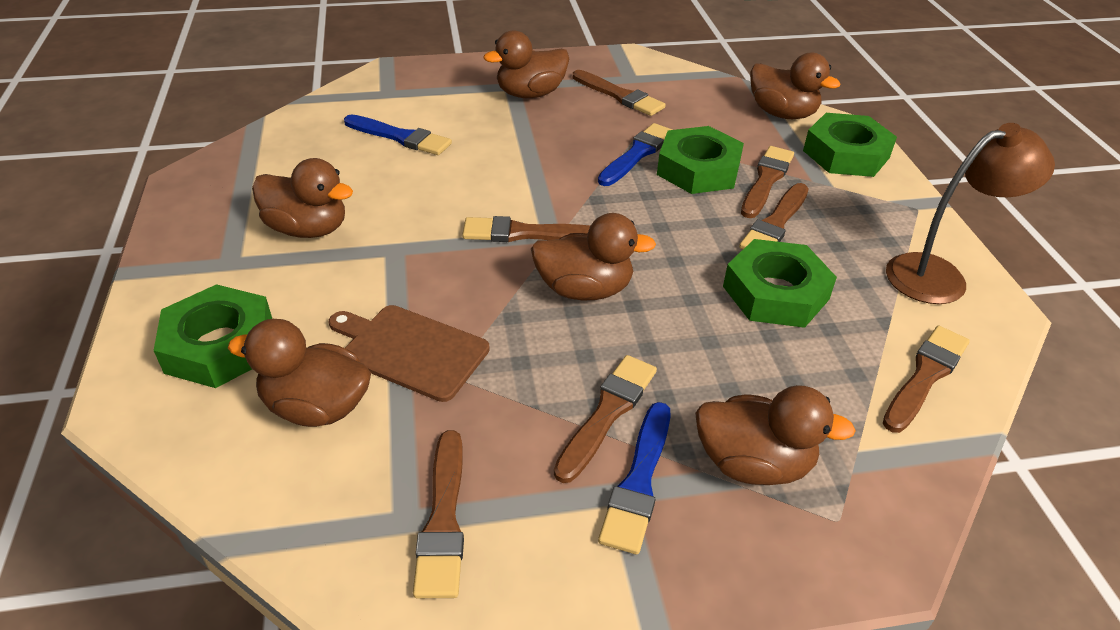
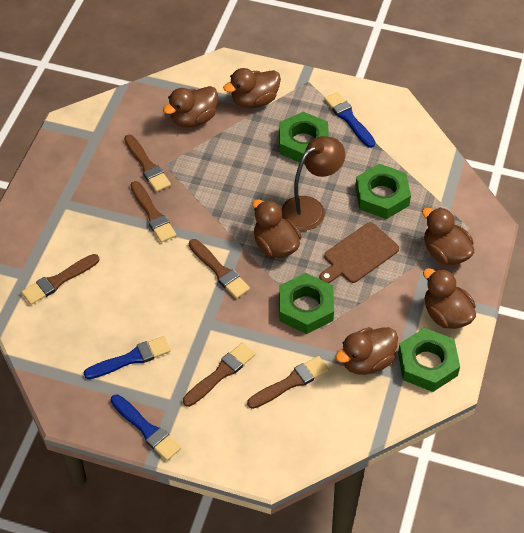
brown brush: 7 -> 6

